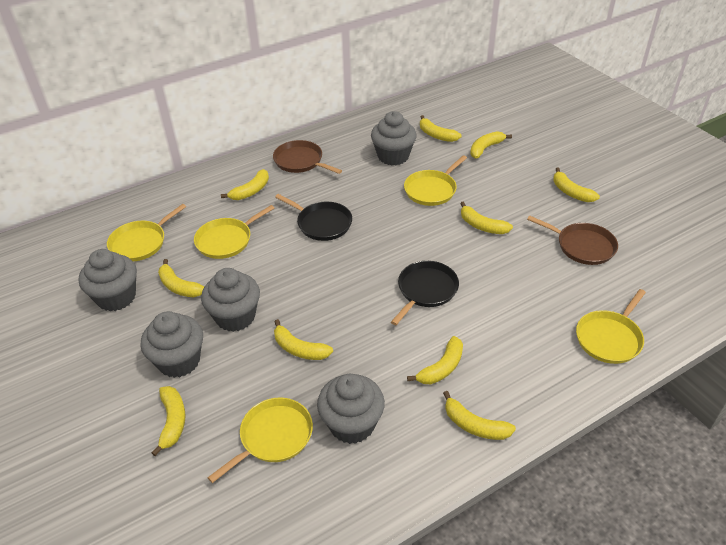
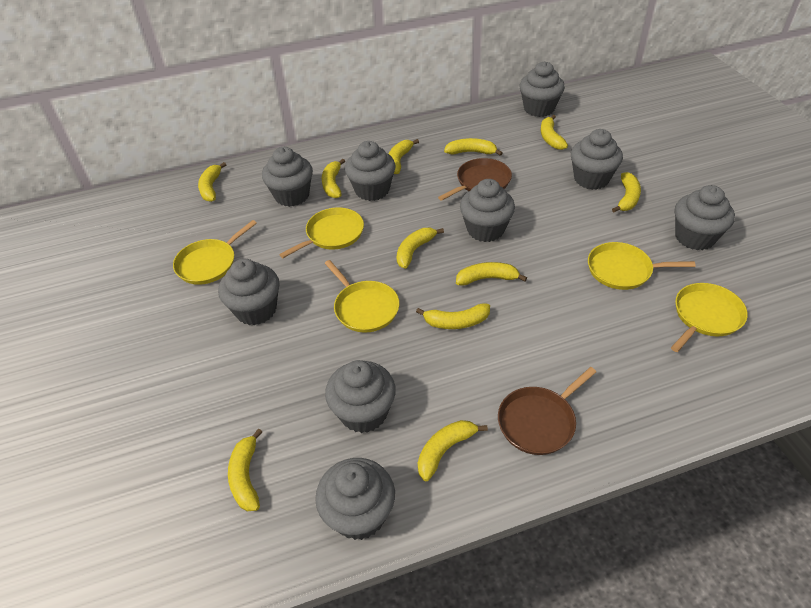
black pan: 2 -> 0
grey cupcake: 5 -> 9
yellow banana: 10 -> 11

